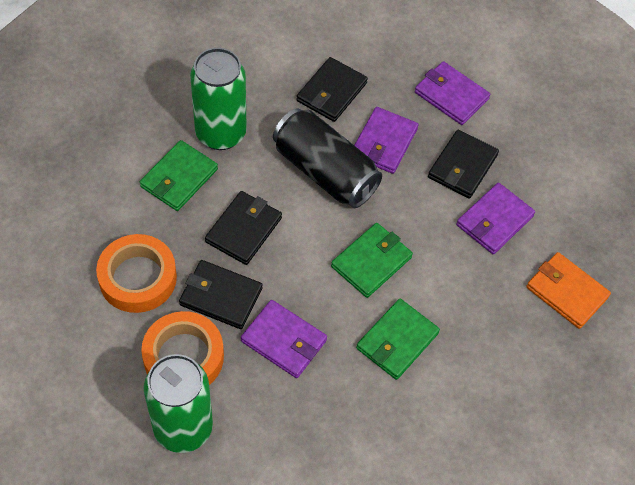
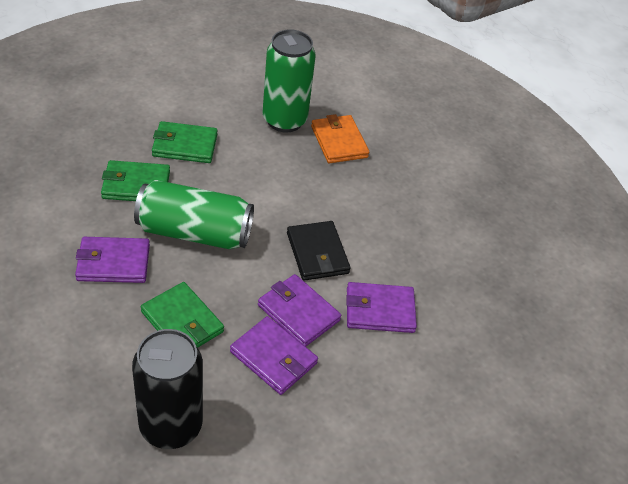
black wallet: 4 -> 1
orange tape: 2 -> 0

